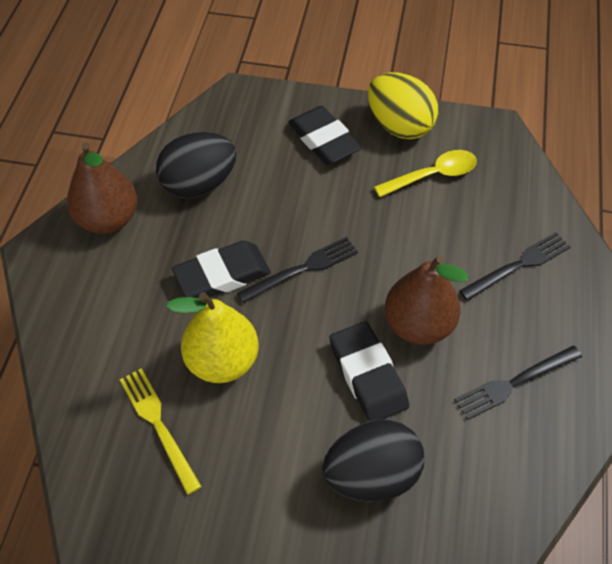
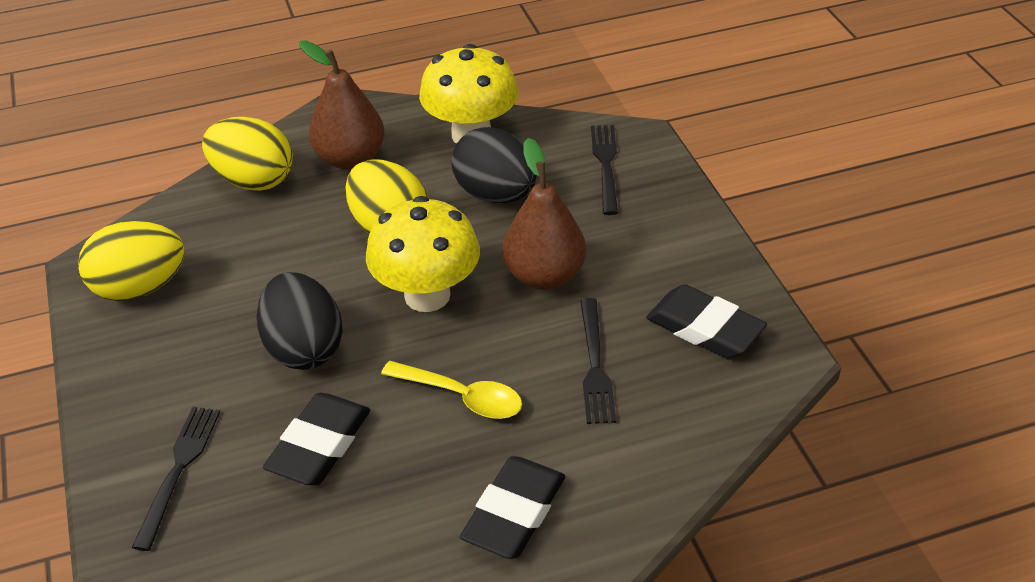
yellow egg: 1 -> 3
yellow fork: 1 -> 0
yellow mushroom: 0 -> 2
yellow pear: 1 -> 0

